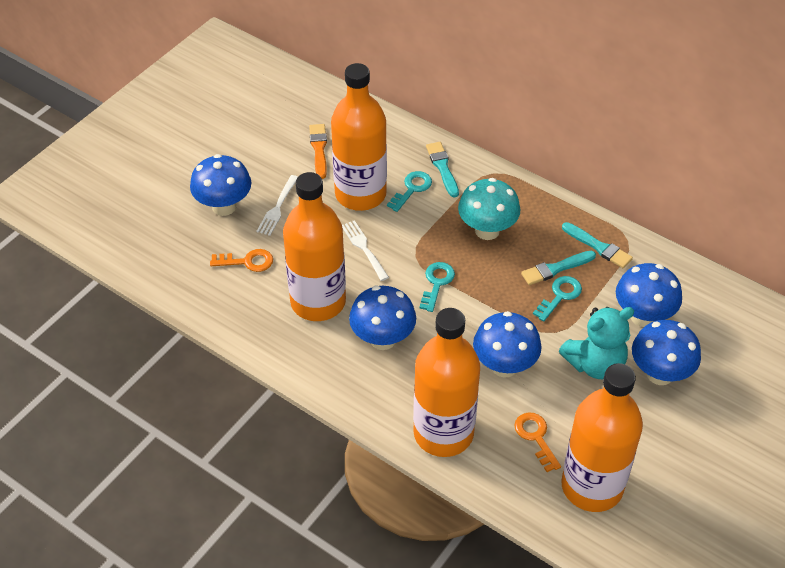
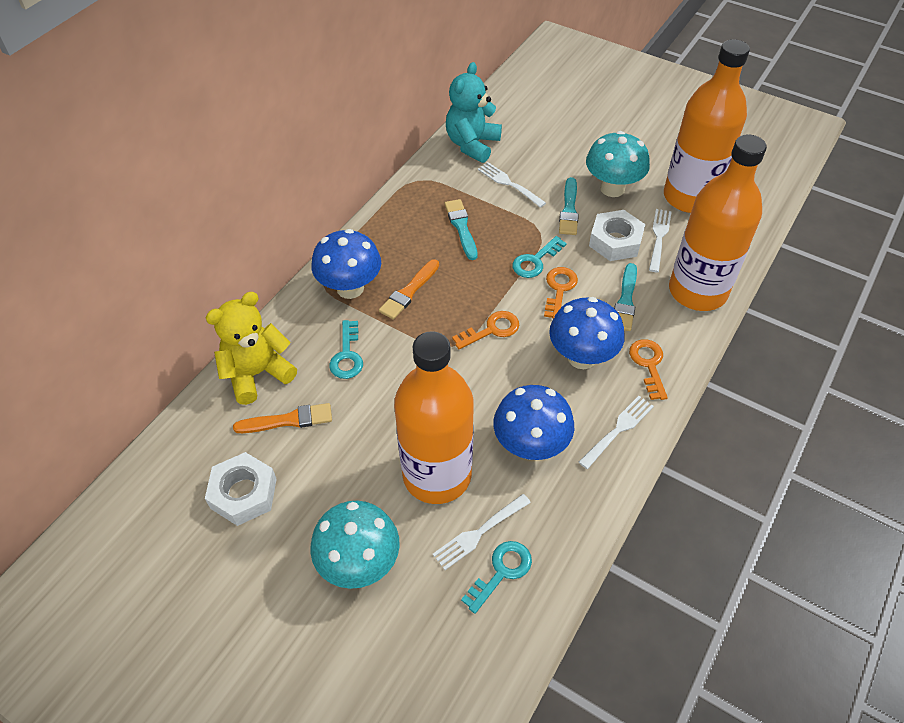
blue mushroom: 5 -> 3
orange bottle: 4 -> 3
orange brush: 1 -> 2
orange key: 2 -> 3
turquoise mushroom: 1 -> 2
white fork: 2 -> 4
white nut: 0 -> 2
yellow teddy bear: 0 -> 1

